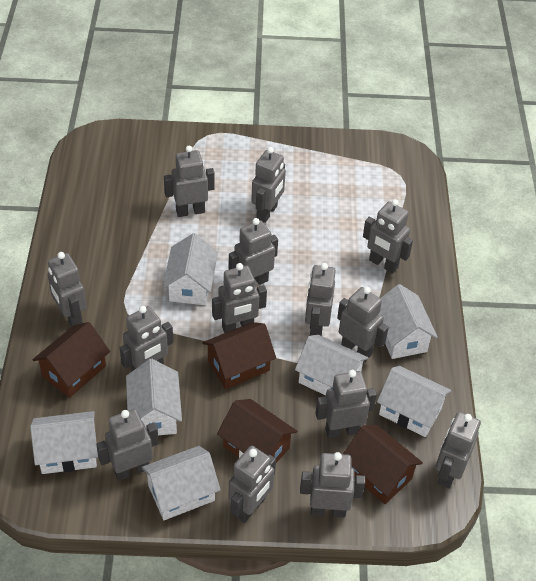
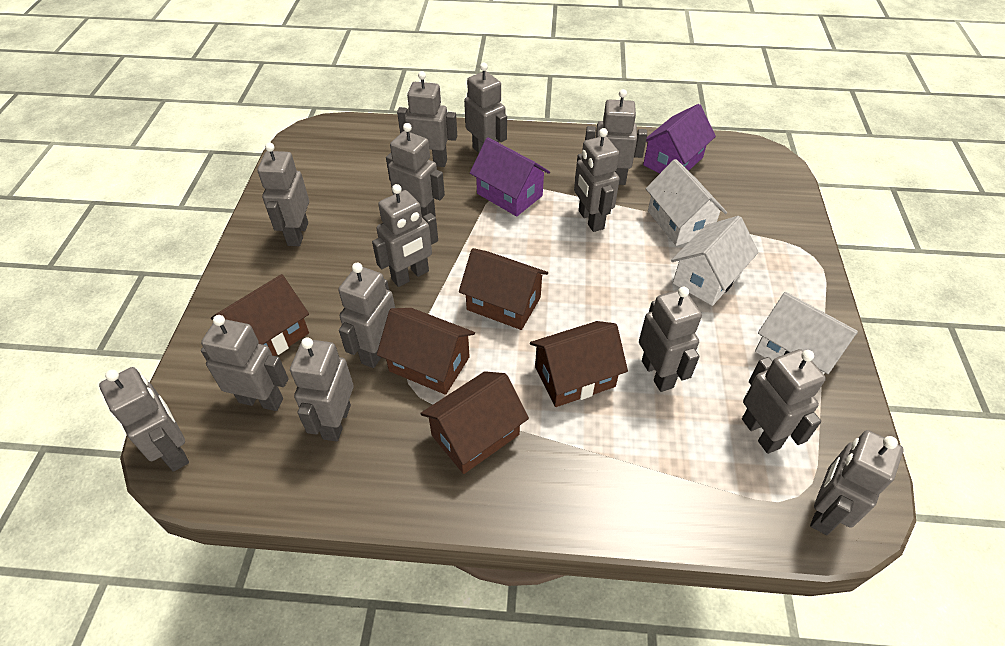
brown house: 4 -> 5
purple house: 0 -> 2
white house: 7 -> 3

